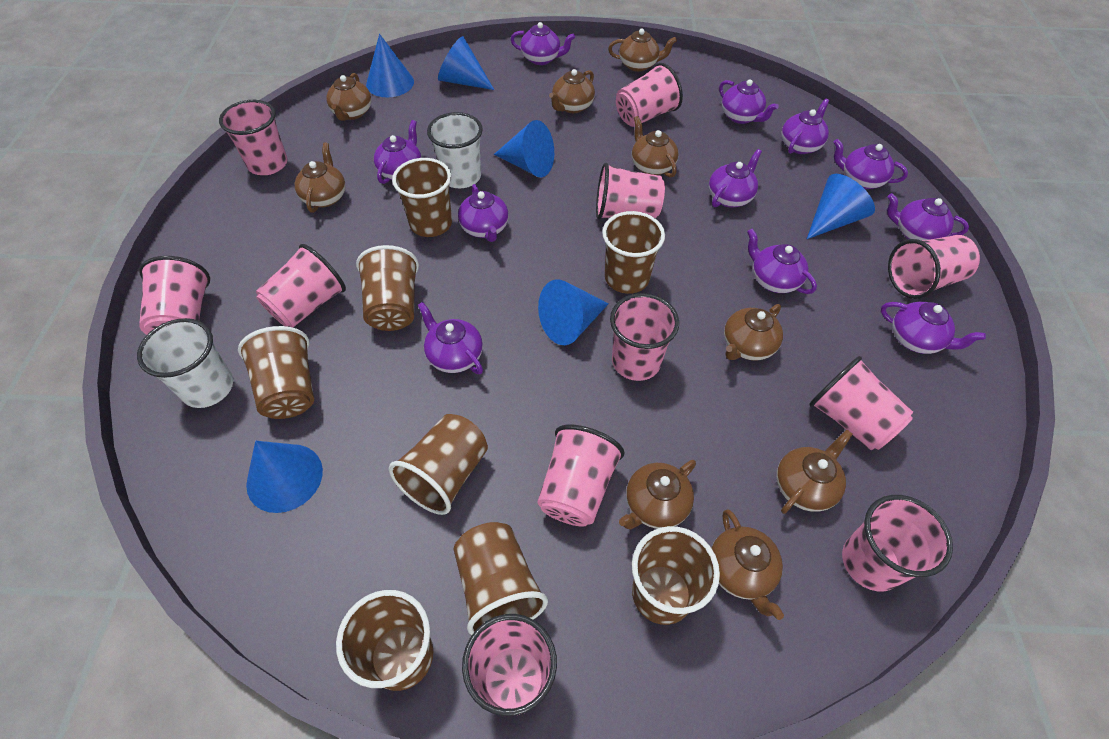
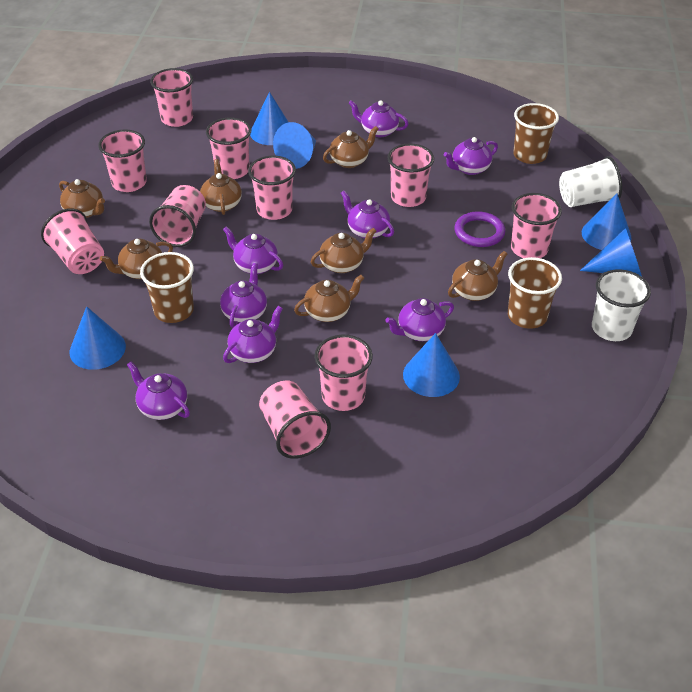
brown cup: 8 -> 3
brown teapot: 9 -> 7
pink cup: 11 -> 10
purple ring: 0 -> 1
purple teapot: 11 -> 8

